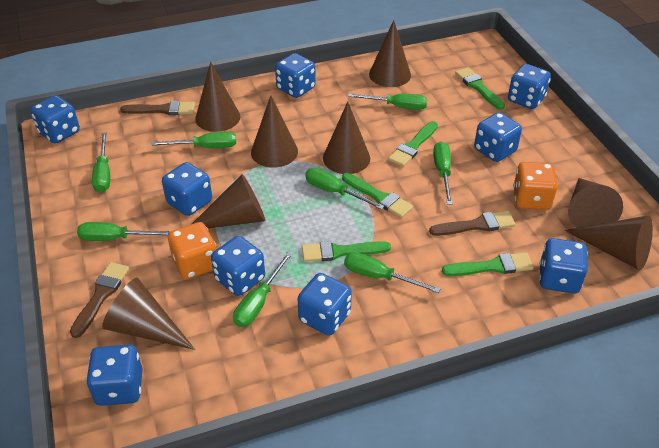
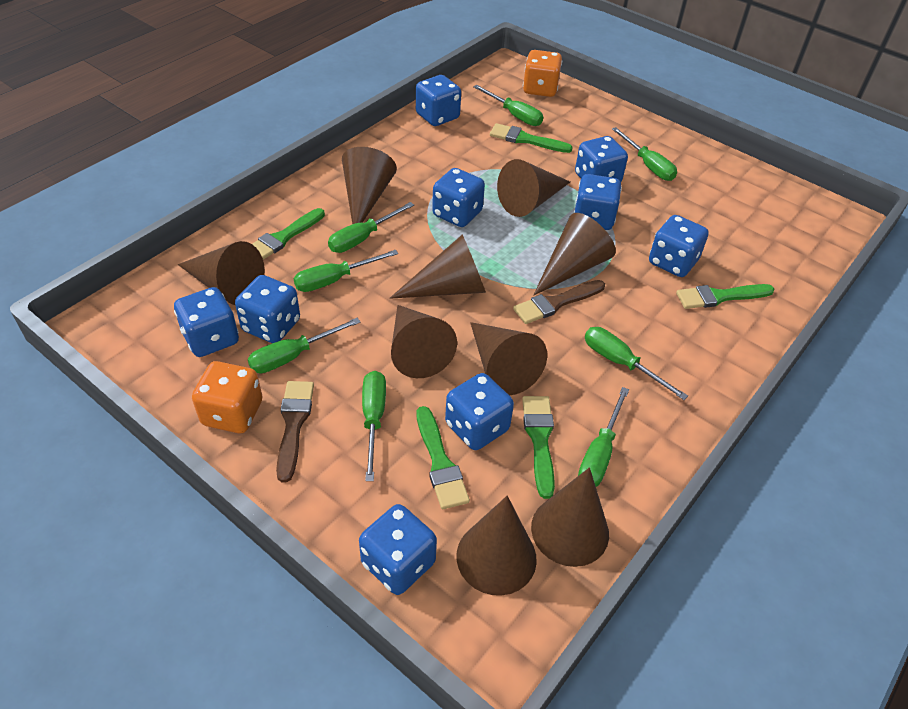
brown brush: 3 -> 2
brown cone: 8 -> 9

